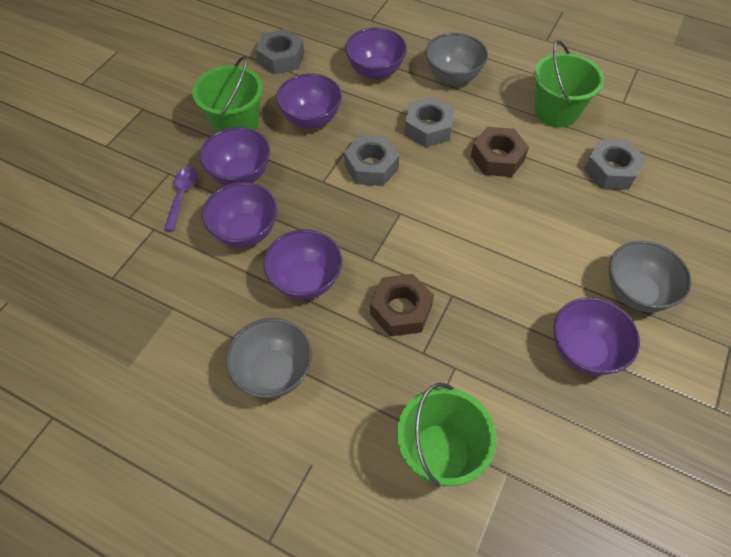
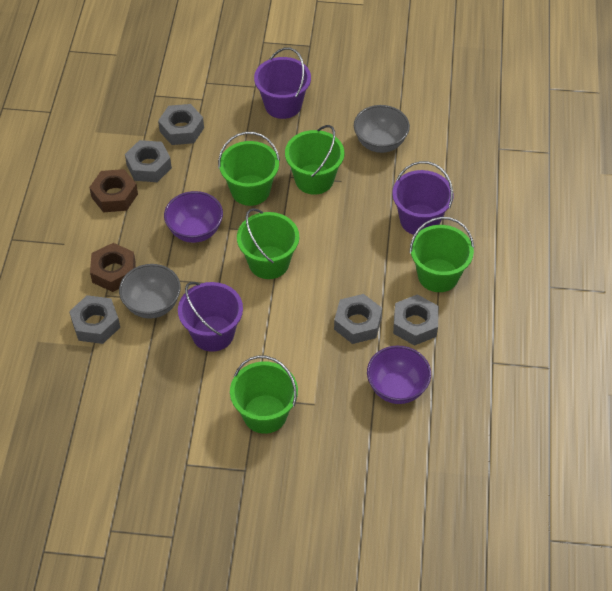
green bucket: 3 -> 5
grey bowl: 3 -> 2
grey nut: 4 -> 5
purple bowl: 6 -> 2
purple bucket: 0 -> 3
purple spoon: 1 -> 0

